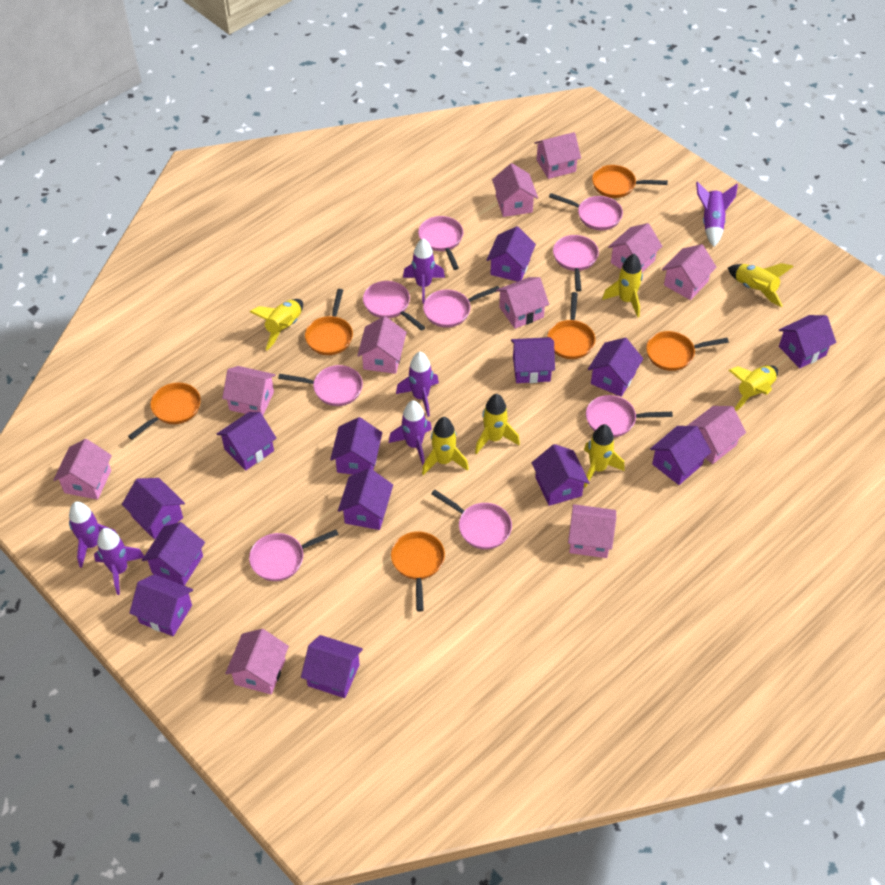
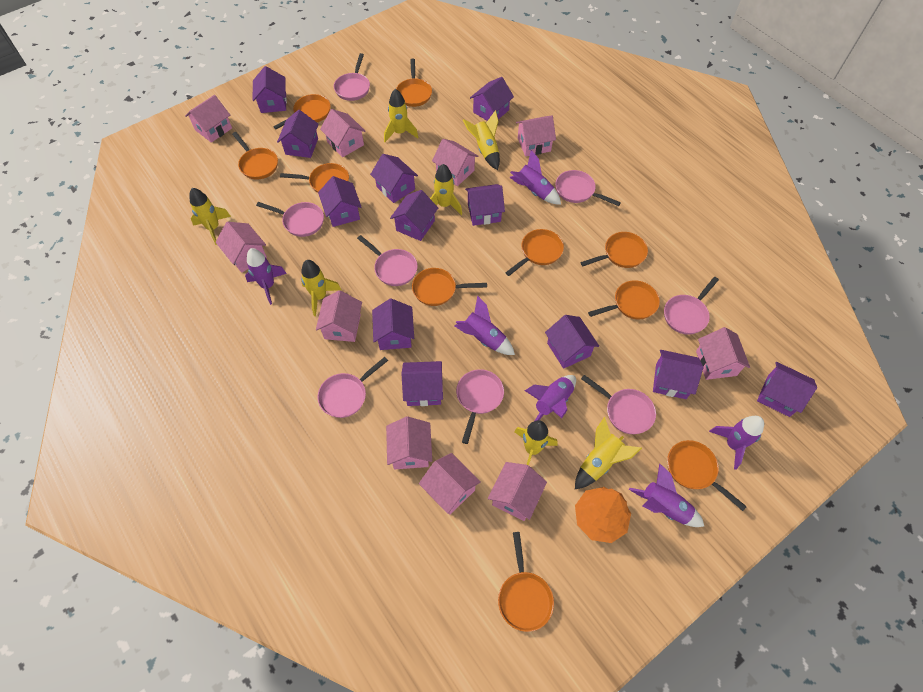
orange pan: 6 -> 10
orange tree: 0 -> 1
pink house: 11 -> 10
pink pan: 9 -> 8
purple house: 13 -> 12

